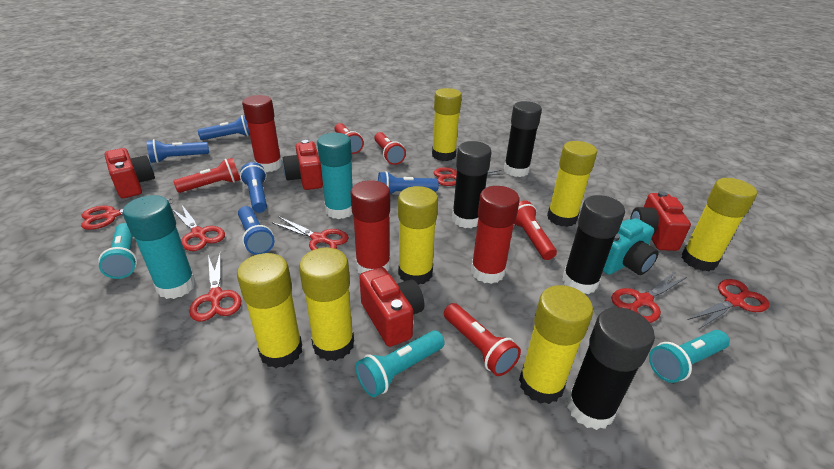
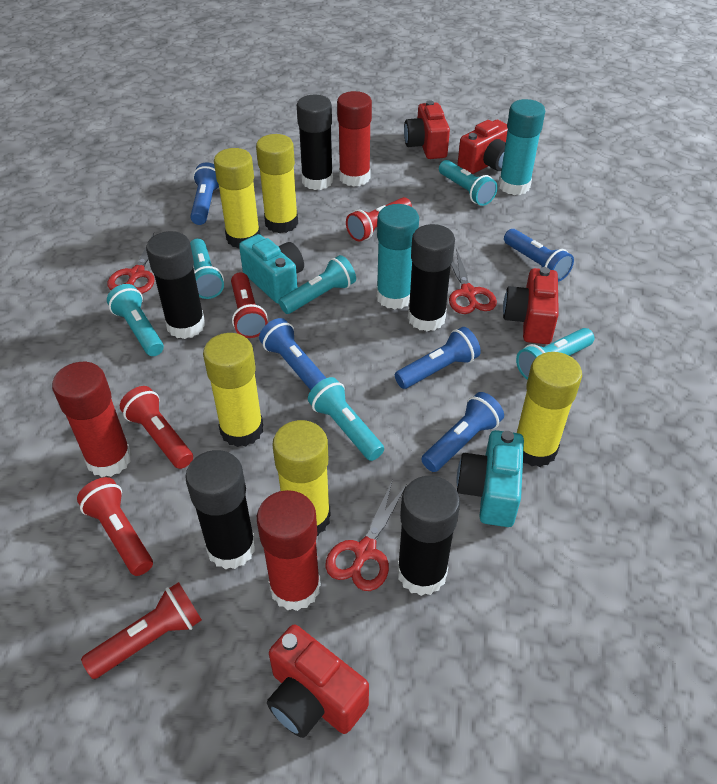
black glue stick: 4 -> 5
red scissors: 7 -> 3
turquoise camera: 1 -> 2
turquoise flashlight: 3 -> 6
yellow glue stick: 7 -> 5

